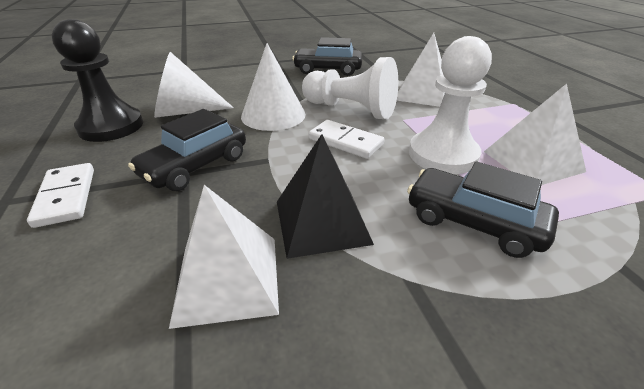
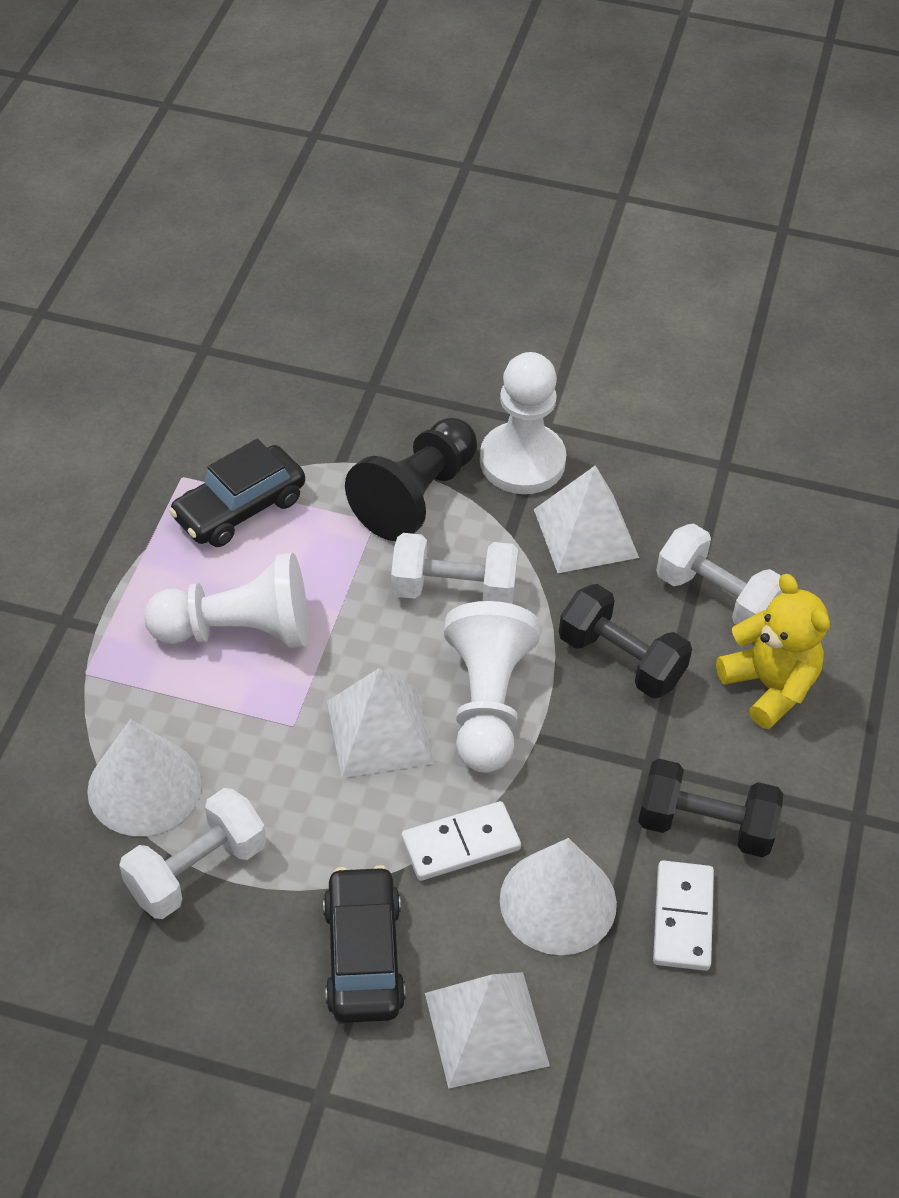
black car: 3 -> 2
black dumbbell: 0 -> 2
black pyramid: 1 -> 0
white dumbbell: 0 -> 3
white pawn: 2 -> 3
yellow teddy bear: 0 -> 1

